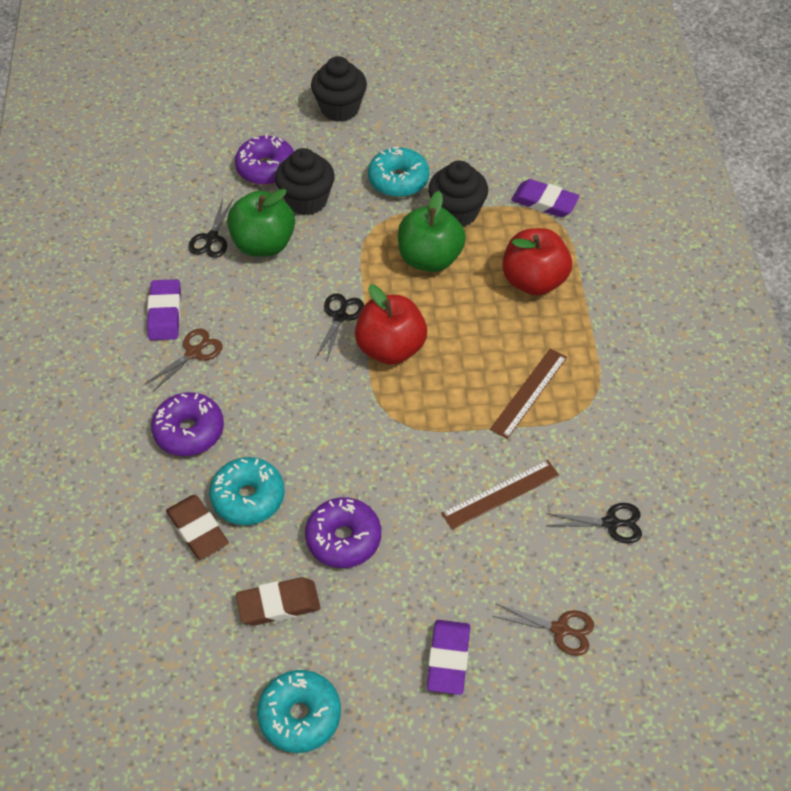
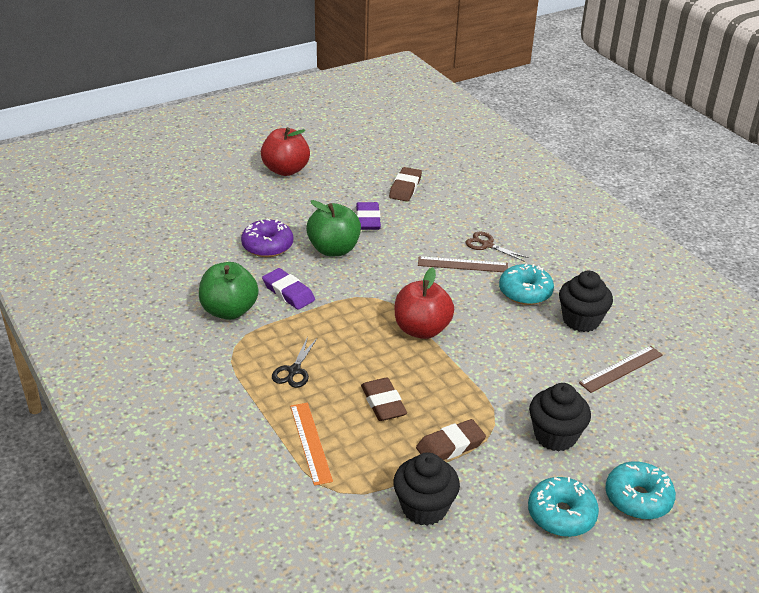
black scissors: 3 -> 1
brown eraser: 2 -> 3
brown scissors: 2 -> 1
orange ruler: 0 -> 1
purple donut: 3 -> 1
purple eraser: 3 -> 2

